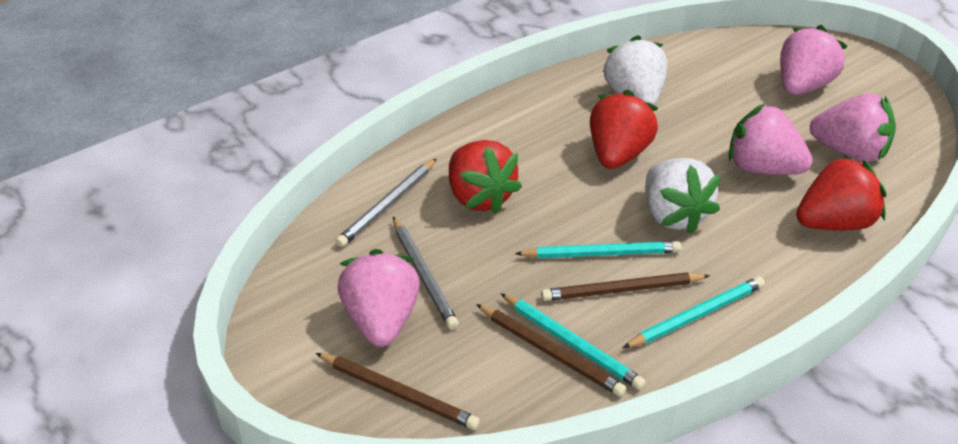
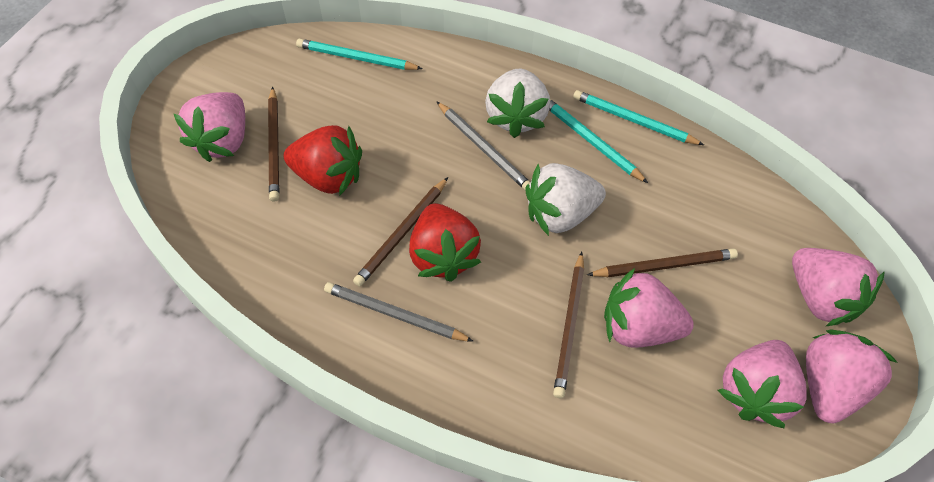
brown pencil: 3 -> 4
pink strawberry: 4 -> 5
red strawberry: 3 -> 2

